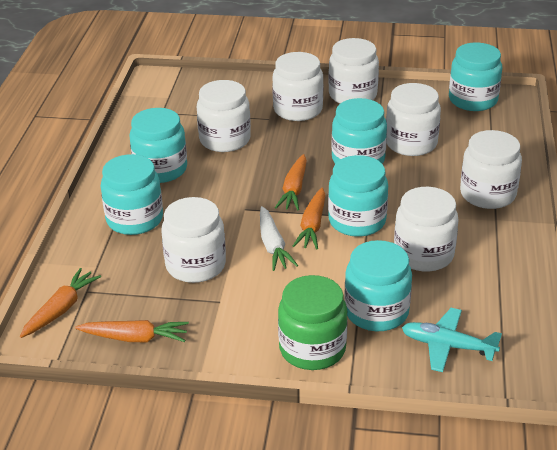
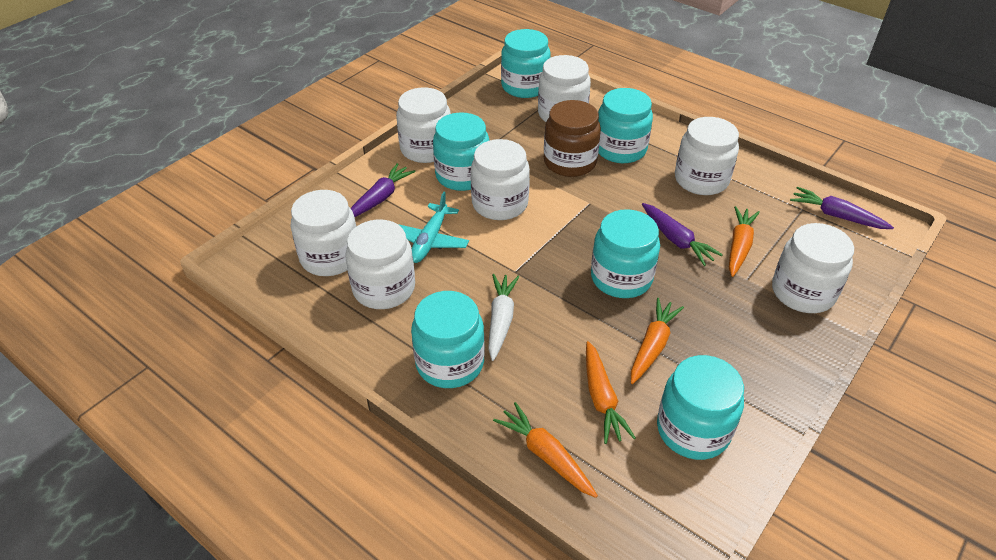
brown jar: 0 -> 1
green jar: 1 -> 0
purple carrot: 0 -> 3

